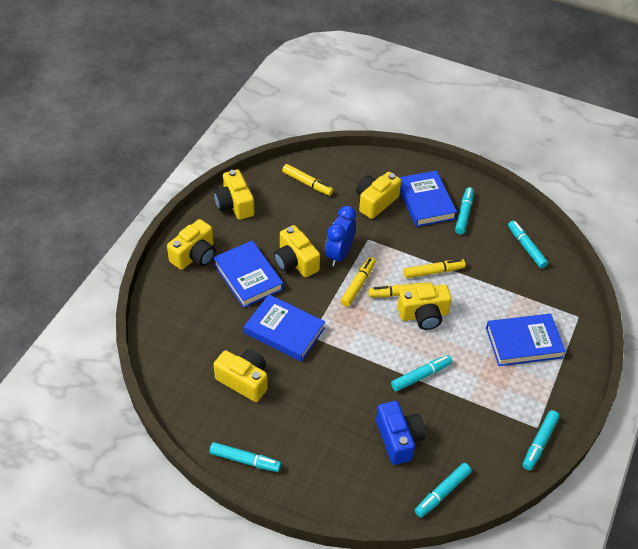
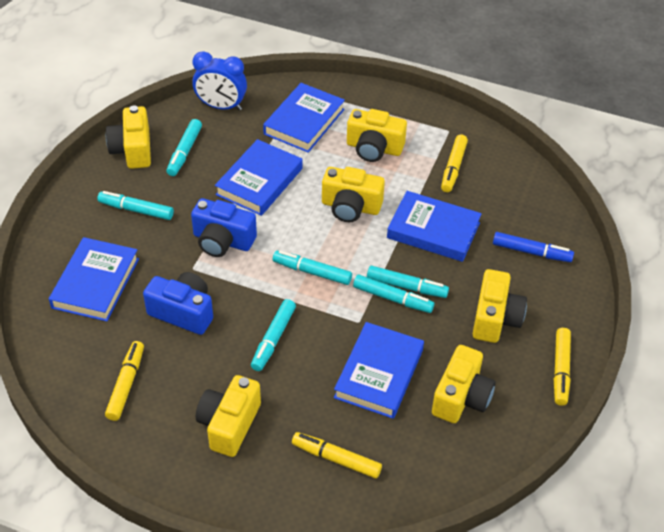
blue book: 4 -> 5
blue camera: 1 -> 2
blue marker: 0 -> 1

